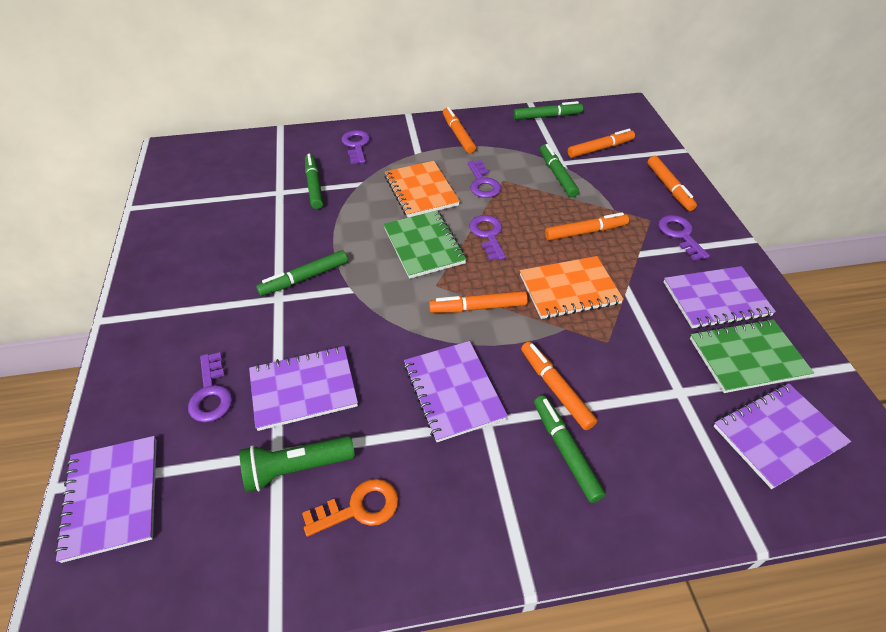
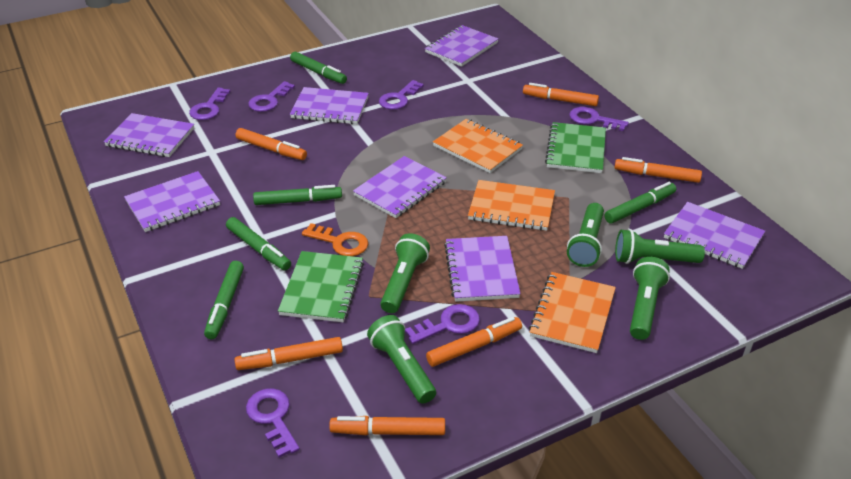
green flashlight: 1 -> 5
orange notebook: 2 -> 3
purple key: 5 -> 6
purple notebook: 5 -> 7

